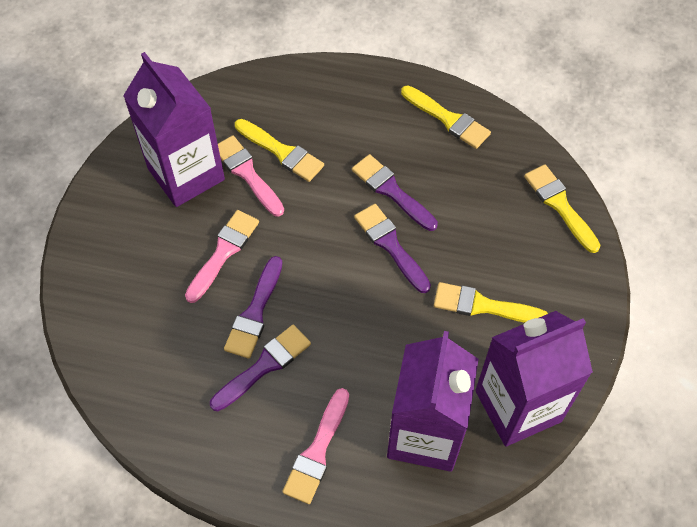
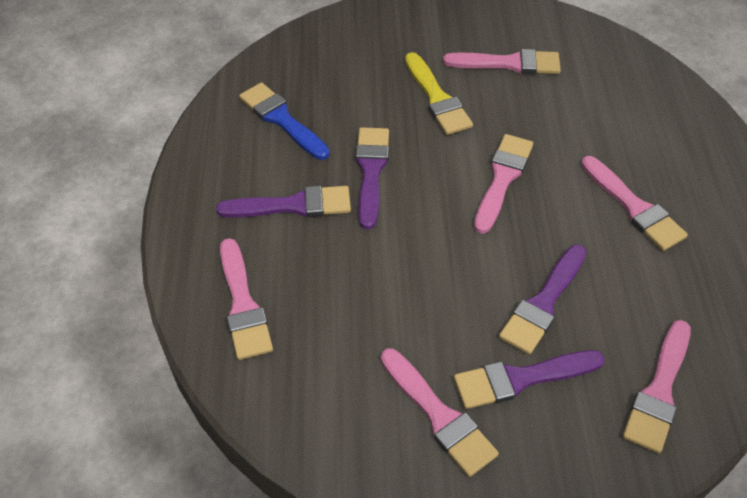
blue brush: 0 -> 1
pink brush: 3 -> 6
purple carton: 3 -> 0
yellow brush: 4 -> 1

